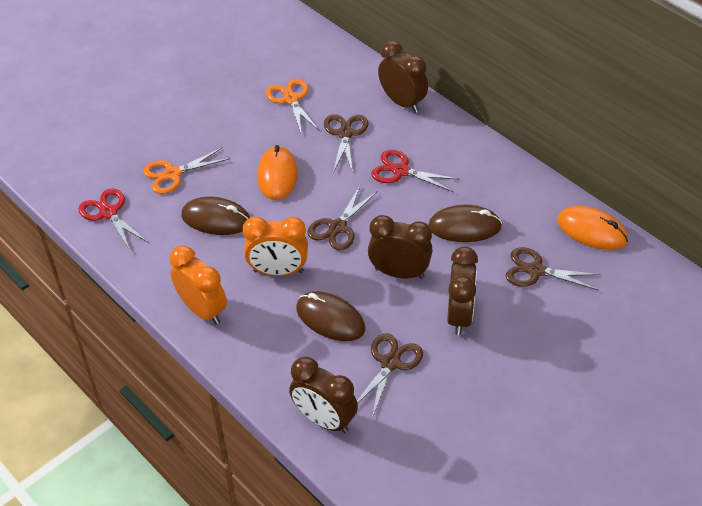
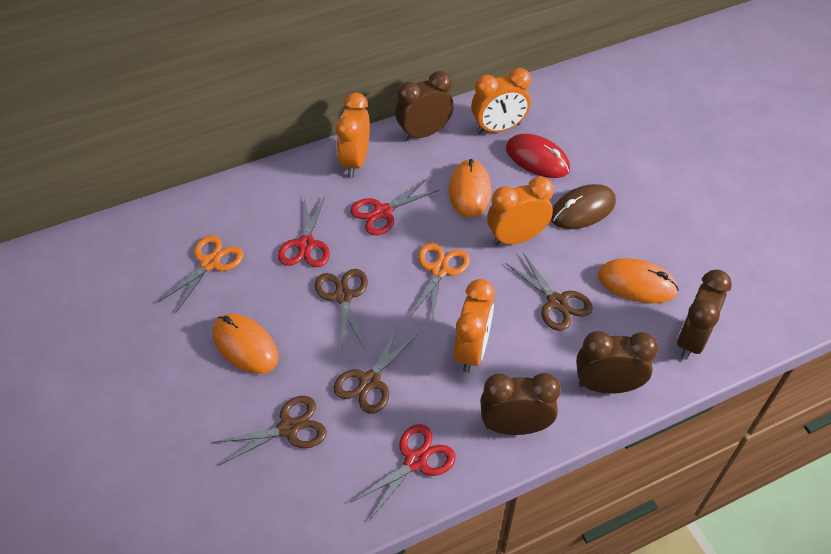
brown mouse: 3 -> 1
orange clock: 2 -> 4
orange mouse: 2 -> 3
red mouse: 0 -> 1
red scissors: 2 -> 3

